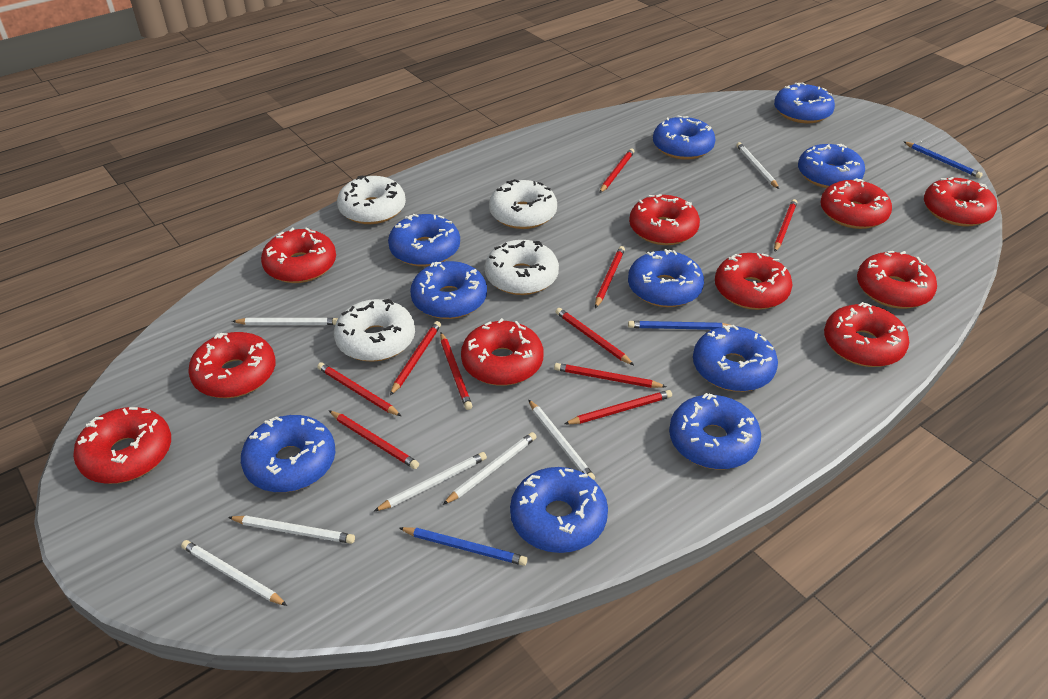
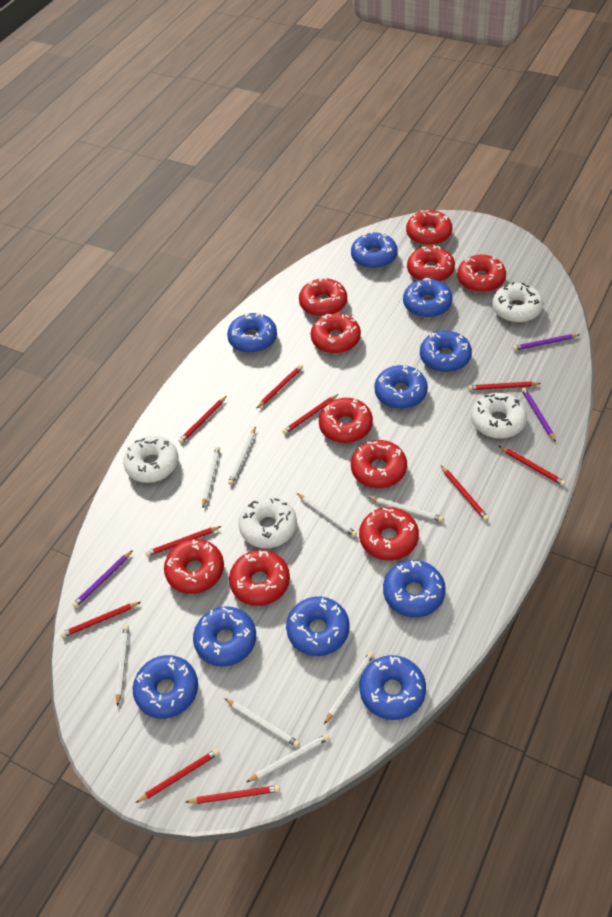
blue pencil: 3 -> 0
purple pencil: 0 -> 3
white pencil: 7 -> 8

